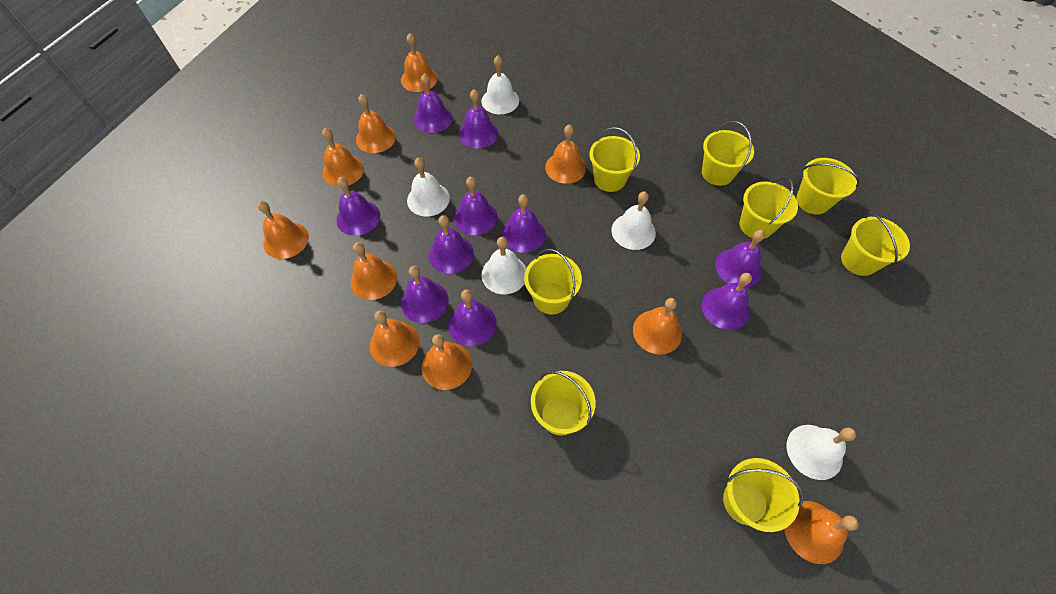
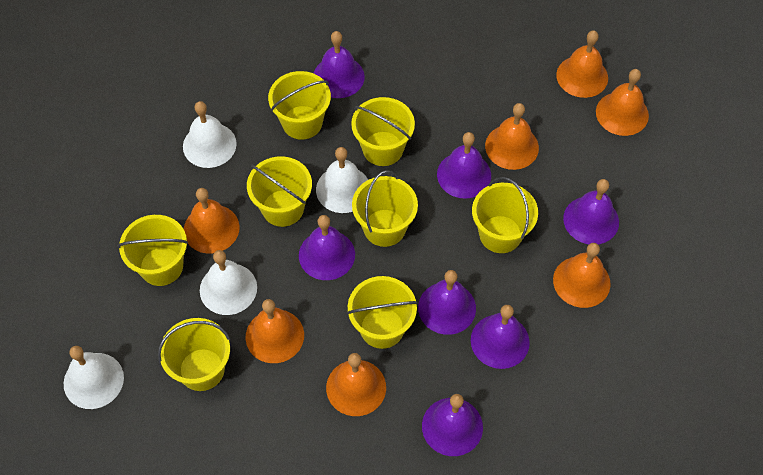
orange bell: 10 -> 7
purple bell: 10 -> 7
white bell: 5 -> 4

